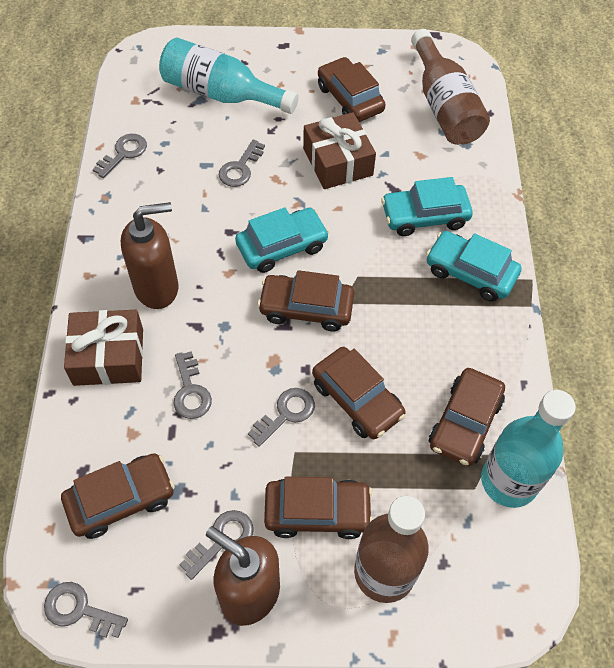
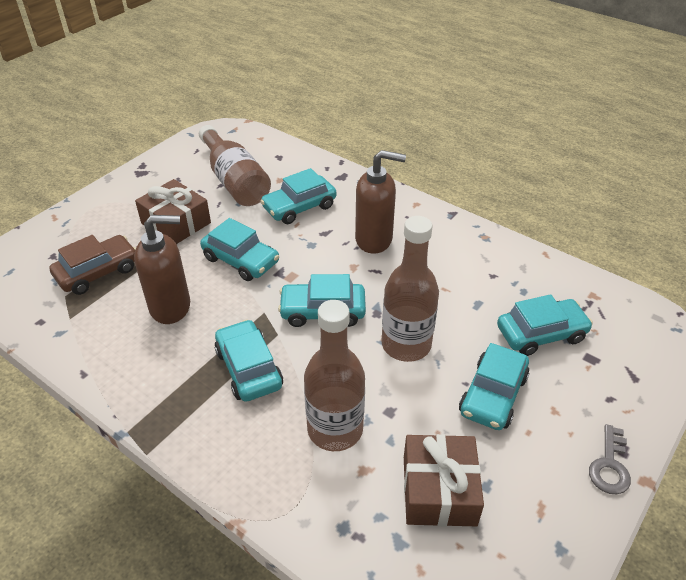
brown bottle: 2 -> 3
brown car: 6 -> 1
grey key: 6 -> 1
turquoise bottle: 2 -> 0
turquoise car: 3 -> 6

